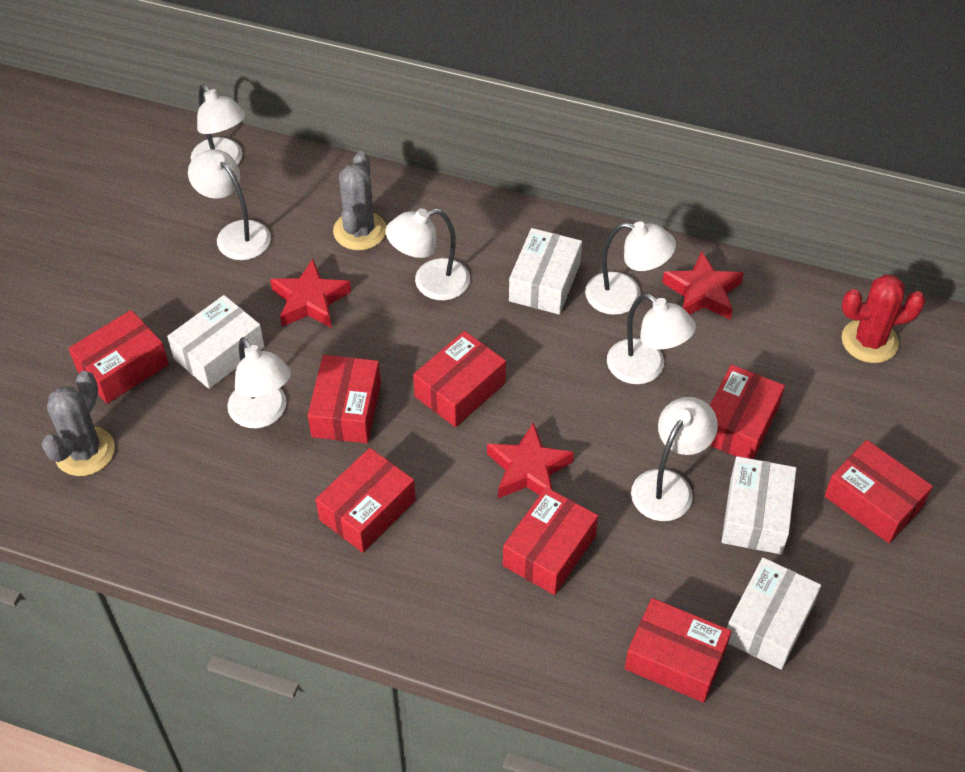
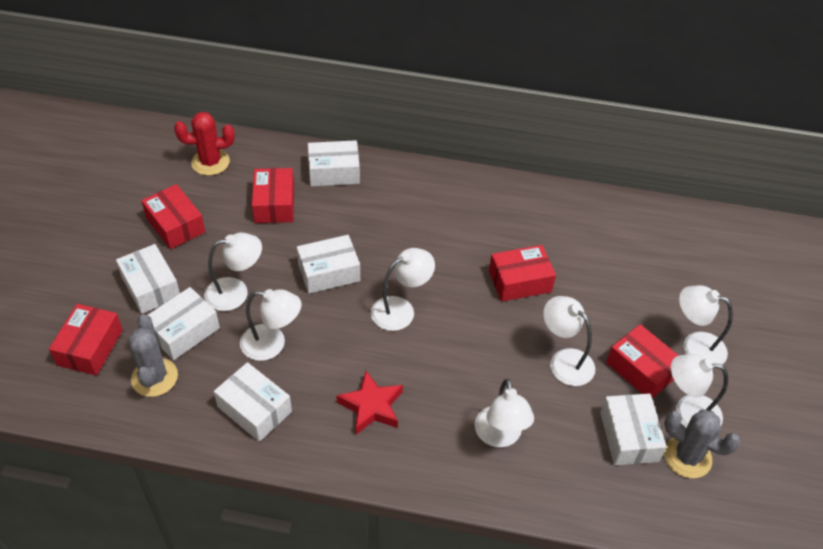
red box: 8 -> 5
red star: 3 -> 1
white box: 4 -> 6

